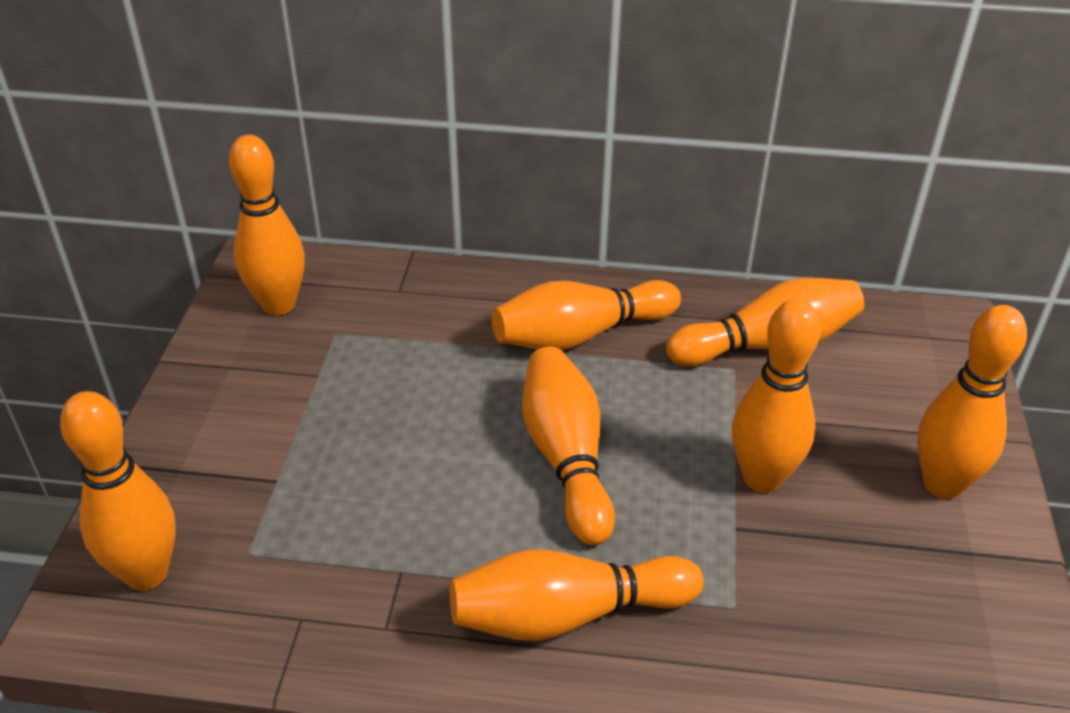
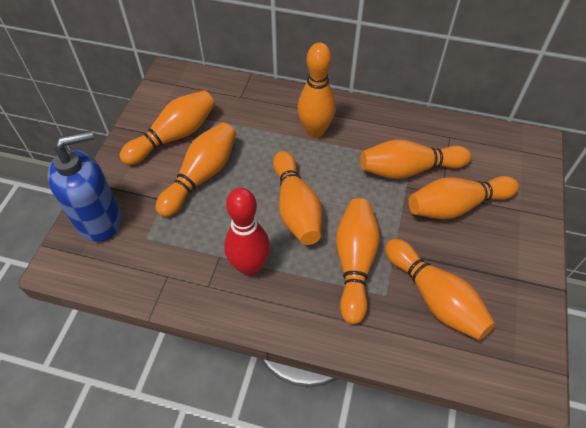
blue soap dispenser: 0 -> 1
red bowling pin: 0 -> 1

